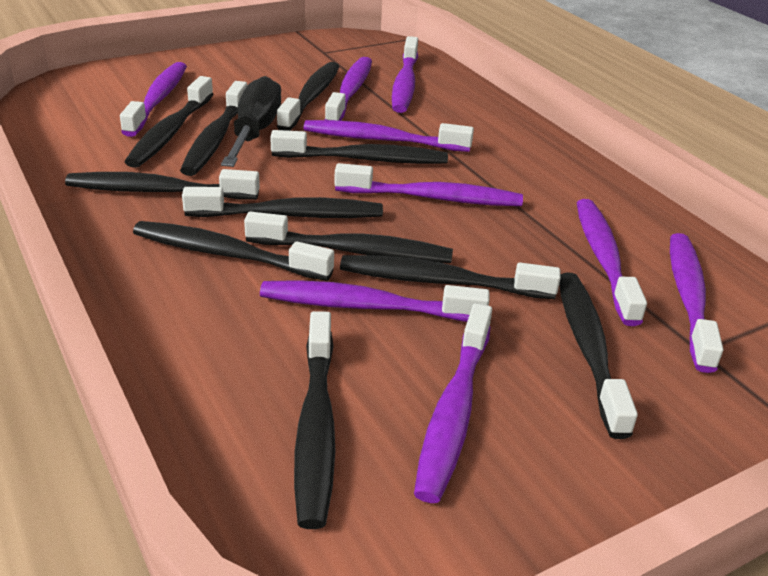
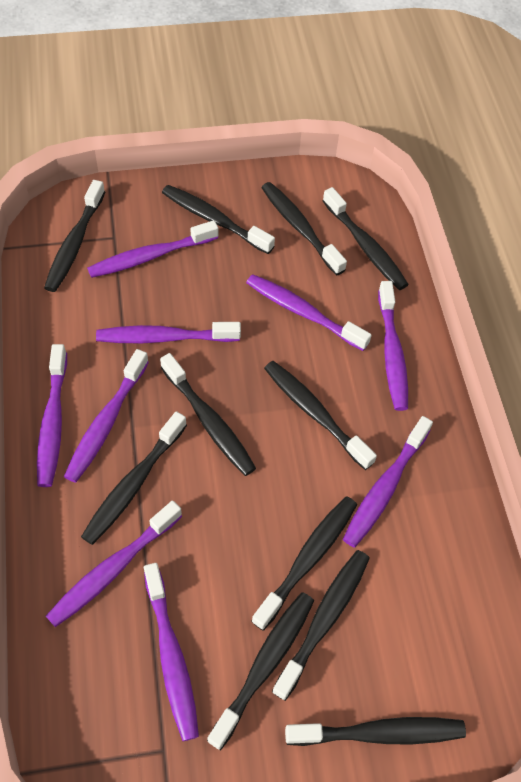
black screwdriver: 1 -> 0

